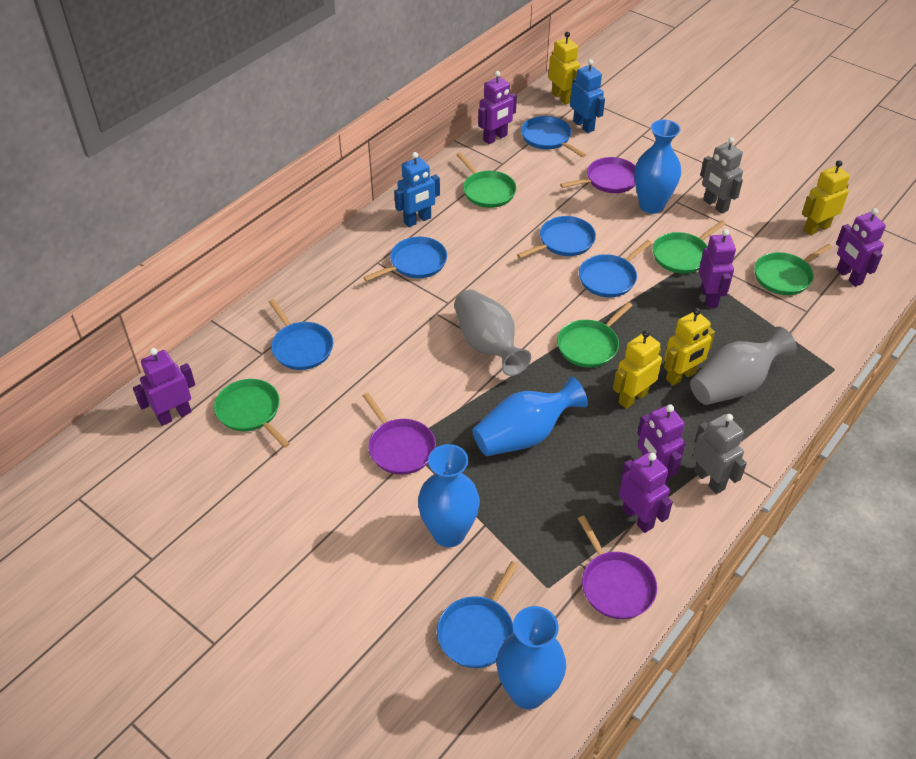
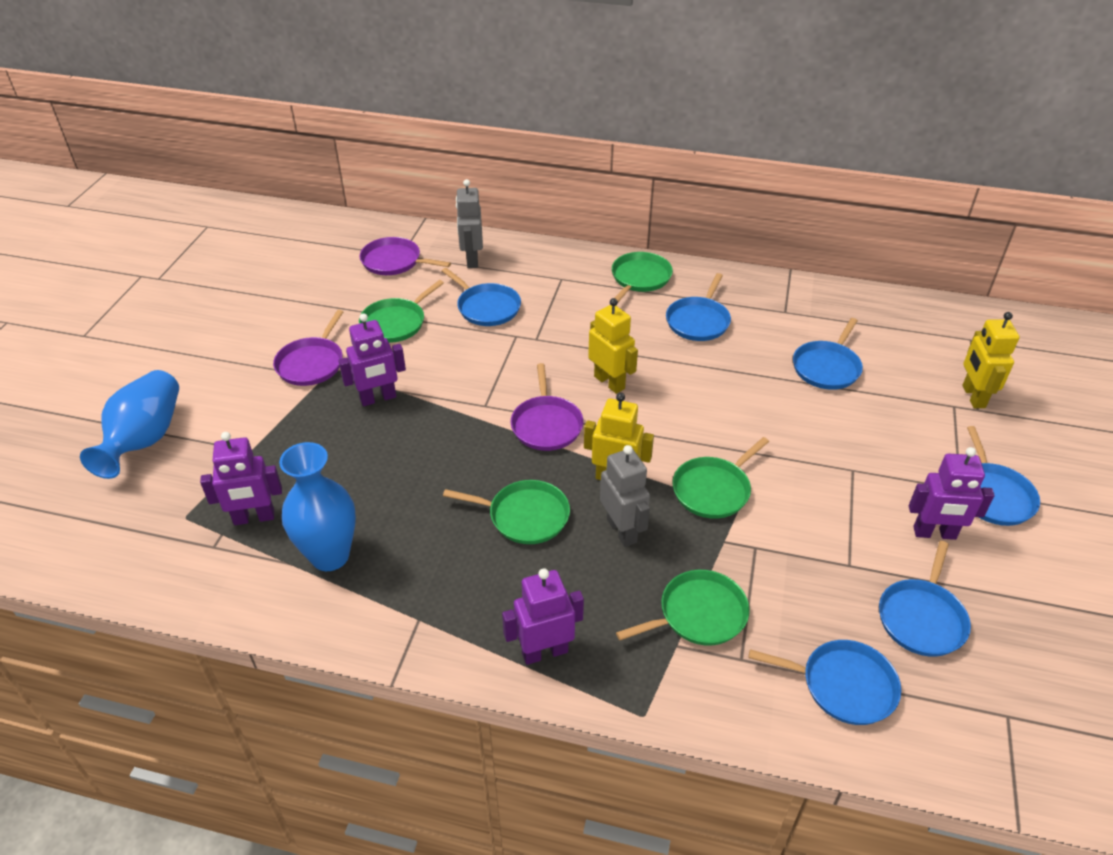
blue robot: 2 -> 0
blue vase: 4 -> 2
grey vase: 2 -> 0
purple robot: 6 -> 4
yellow robot: 4 -> 3

